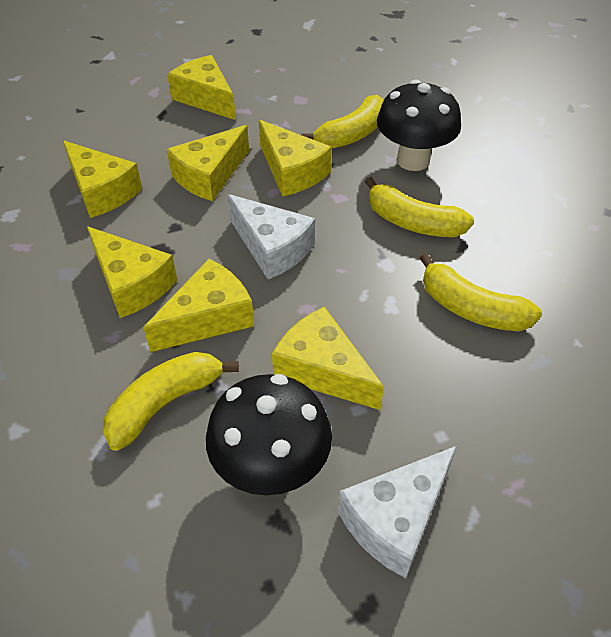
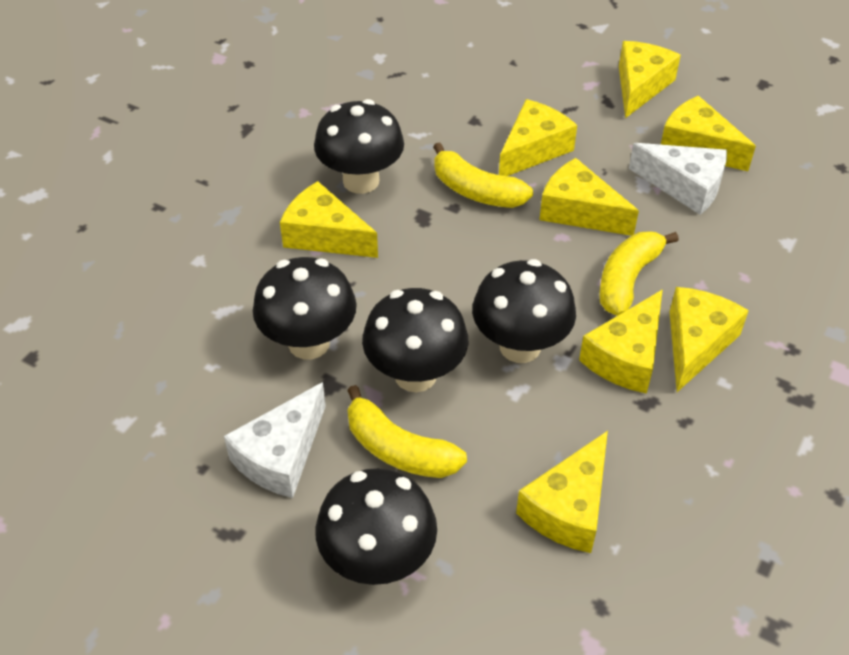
black mushroom: 2 -> 5
yellow banana: 4 -> 3
yellow cheese: 7 -> 8

